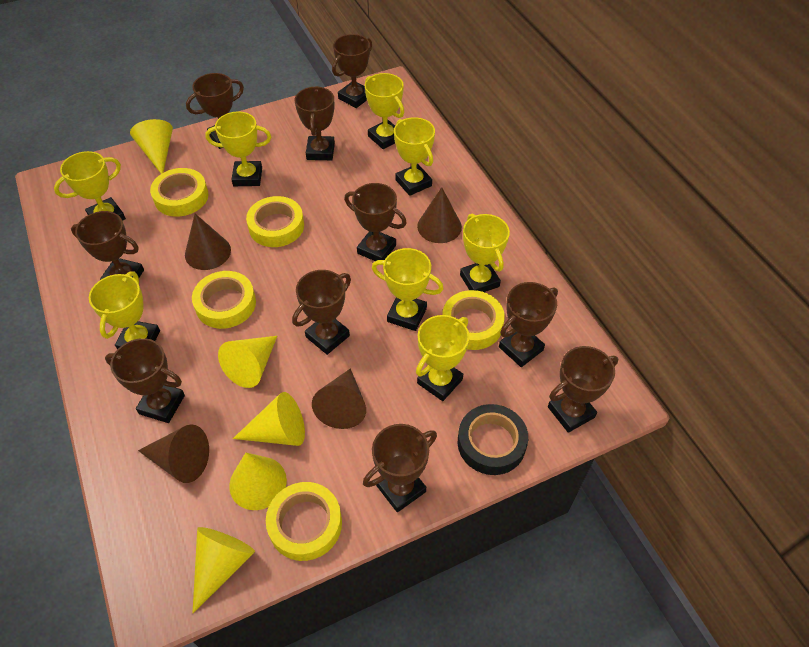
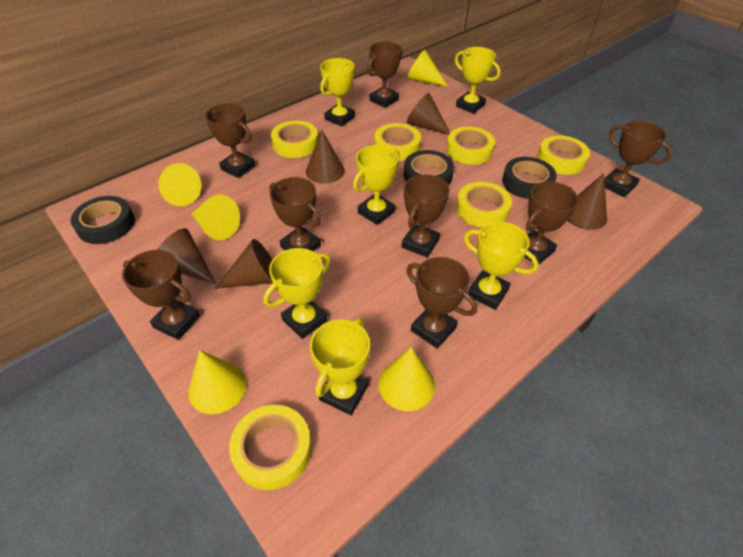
black tape: 1 -> 3
brown cone: 4 -> 5
brown trophy: 10 -> 8
yellow tape: 5 -> 6
yellow trophy: 8 -> 6

